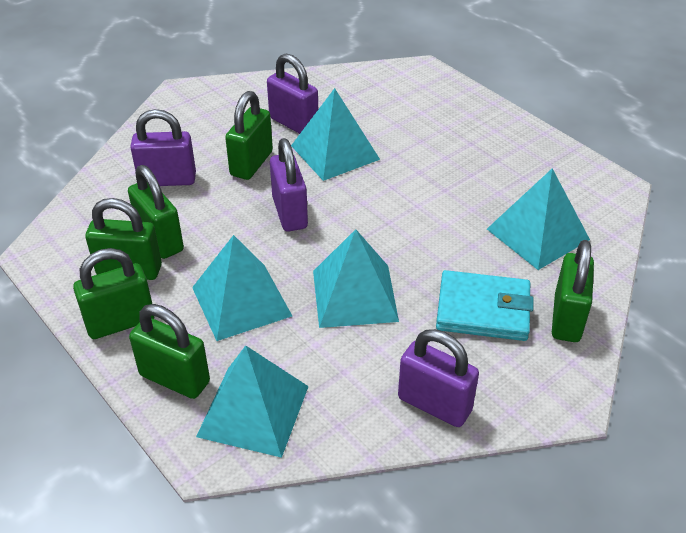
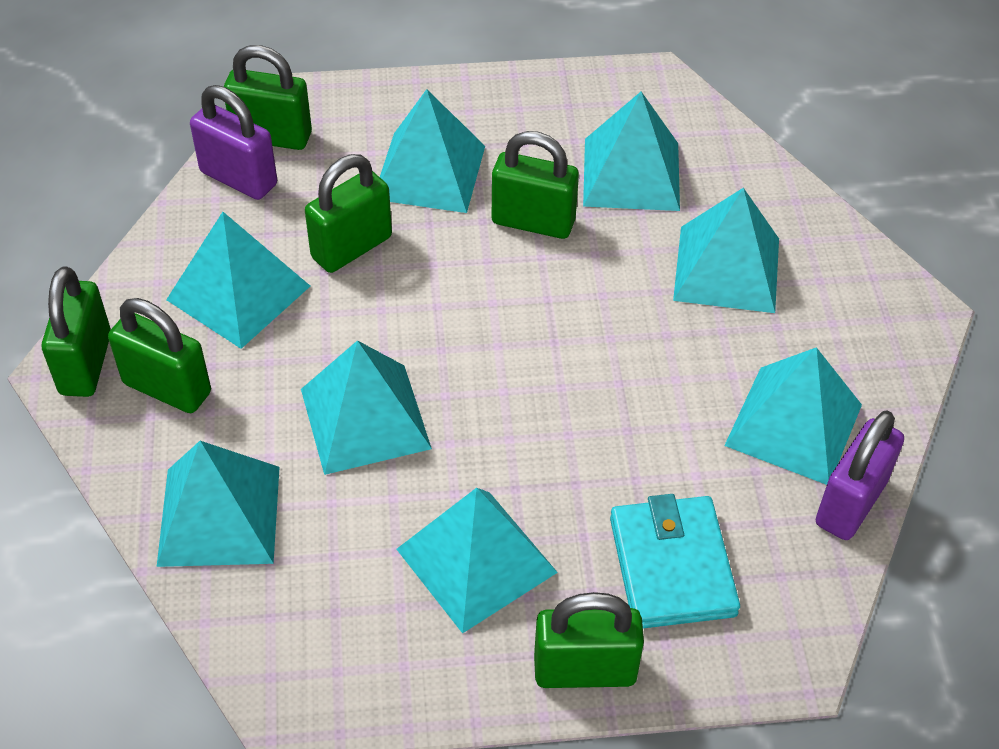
purple padlock: 4 -> 2
turquoise pyramid: 5 -> 8

